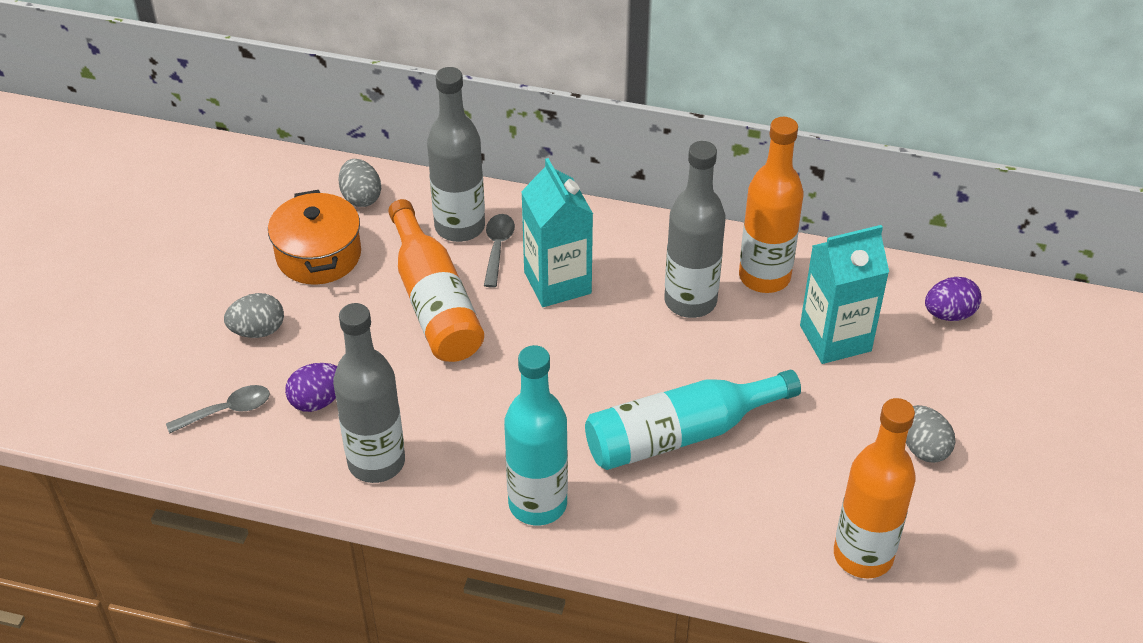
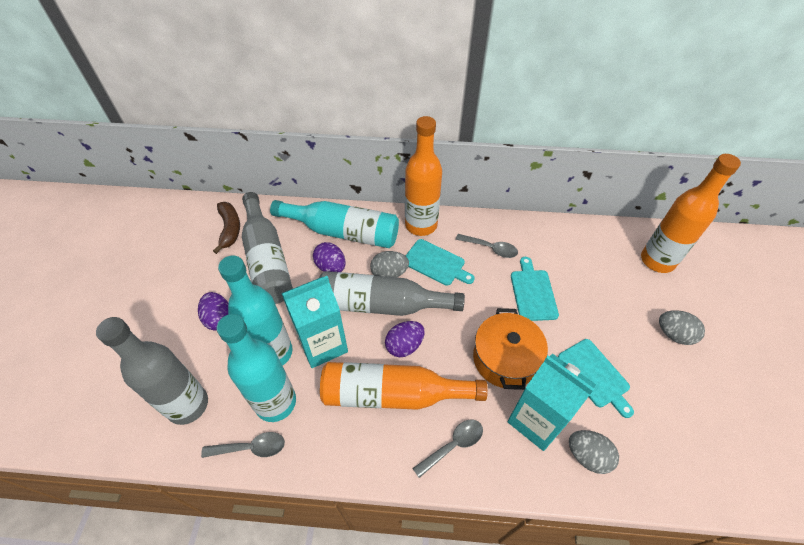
brown banana: 0 -> 1
grey spoon: 2 -> 3
purple egg: 2 -> 3
turquoise bottle: 2 -> 3
turquoise cutting board: 0 -> 3

